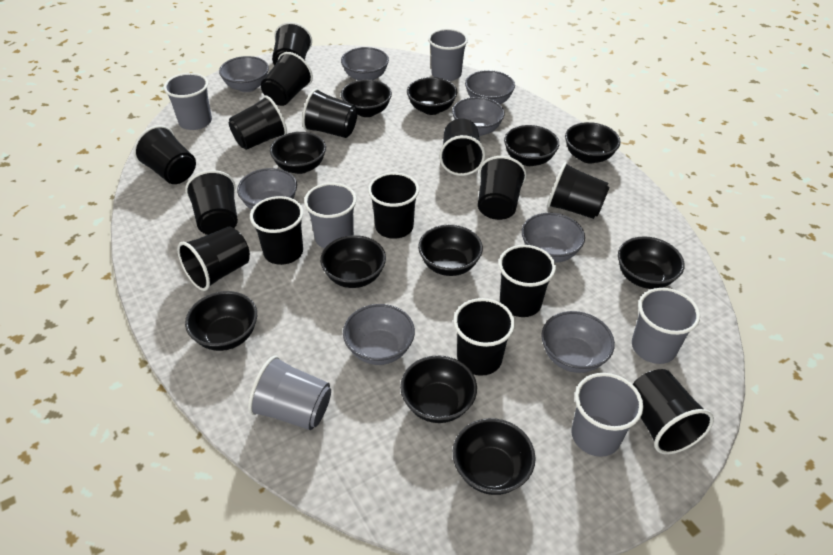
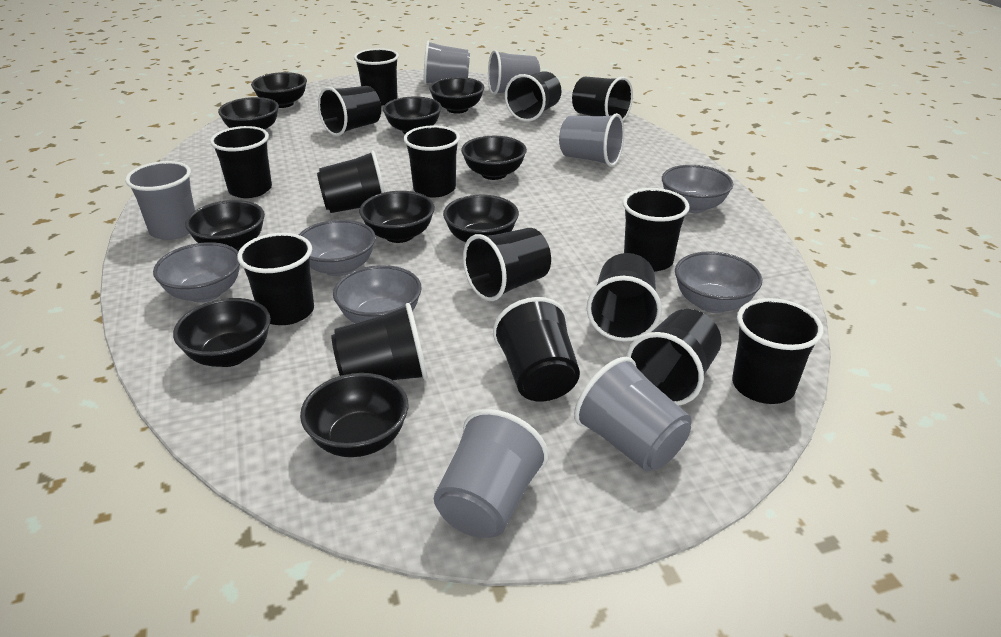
black bowl: 11 -> 10
grey bowl: 8 -> 5

